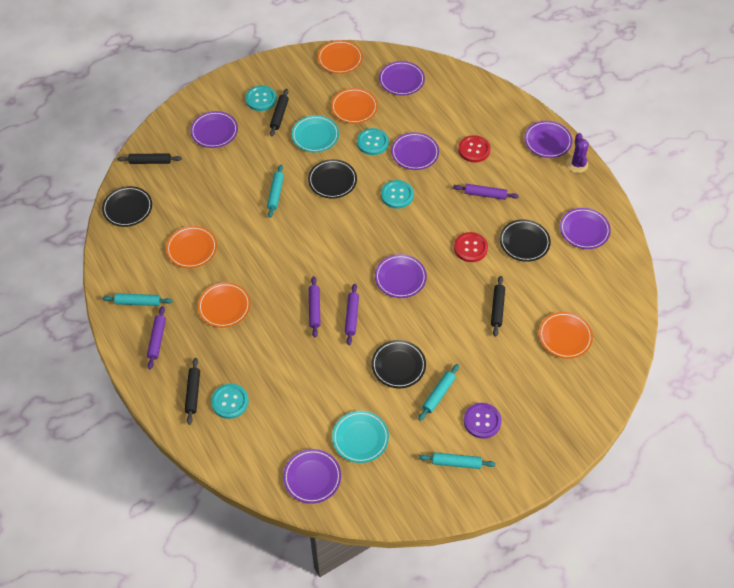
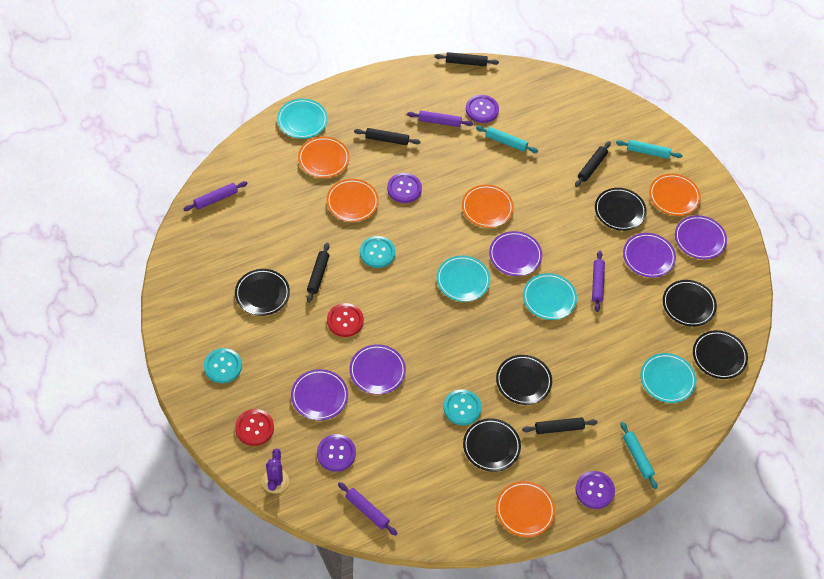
black plate: 4 -> 6
black rolling pin: 4 -> 5
purple button: 1 -> 4
purple plate: 7 -> 5
turquoise button: 4 -> 3
turquoise plate: 2 -> 4
turquoise rolling pin: 4 -> 3

